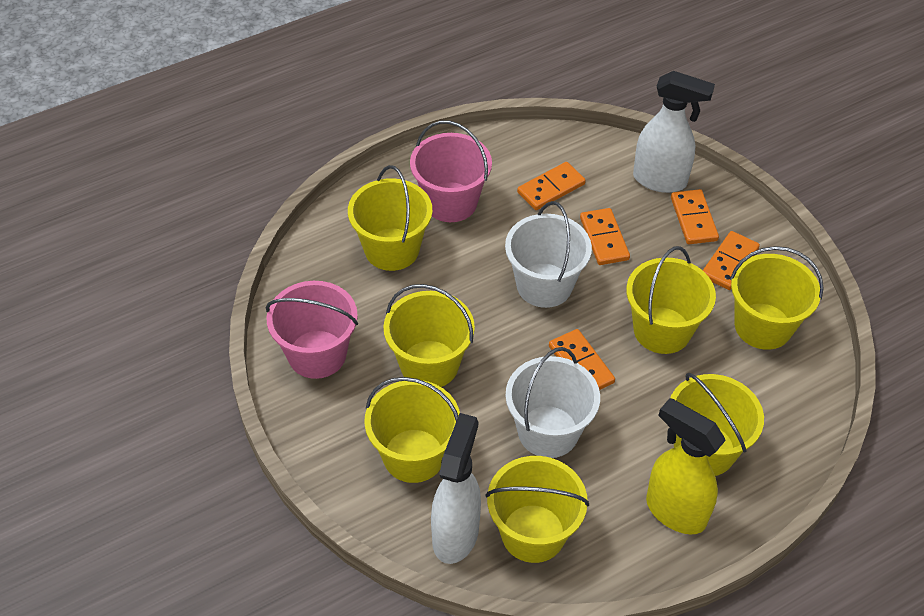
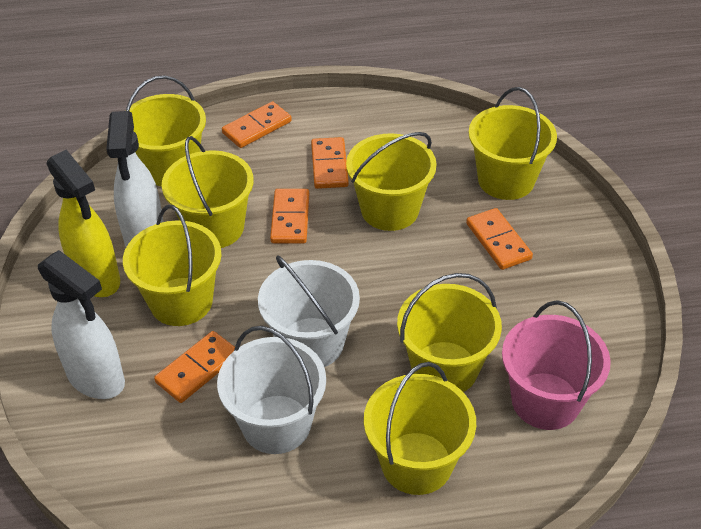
pink bucket: 2 -> 1

